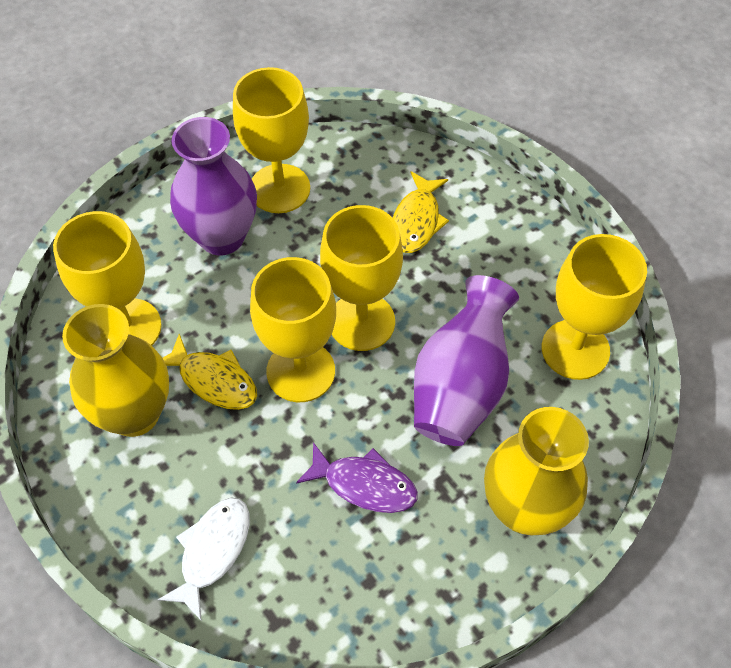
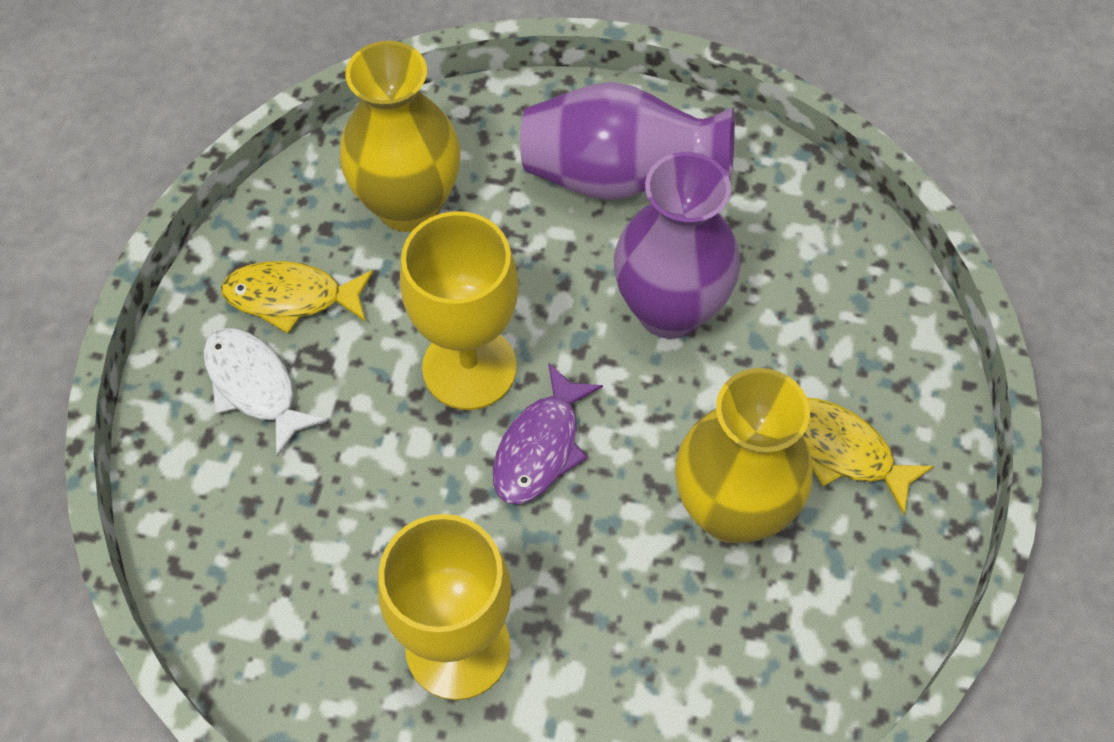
yellow goblet: 5 -> 2

